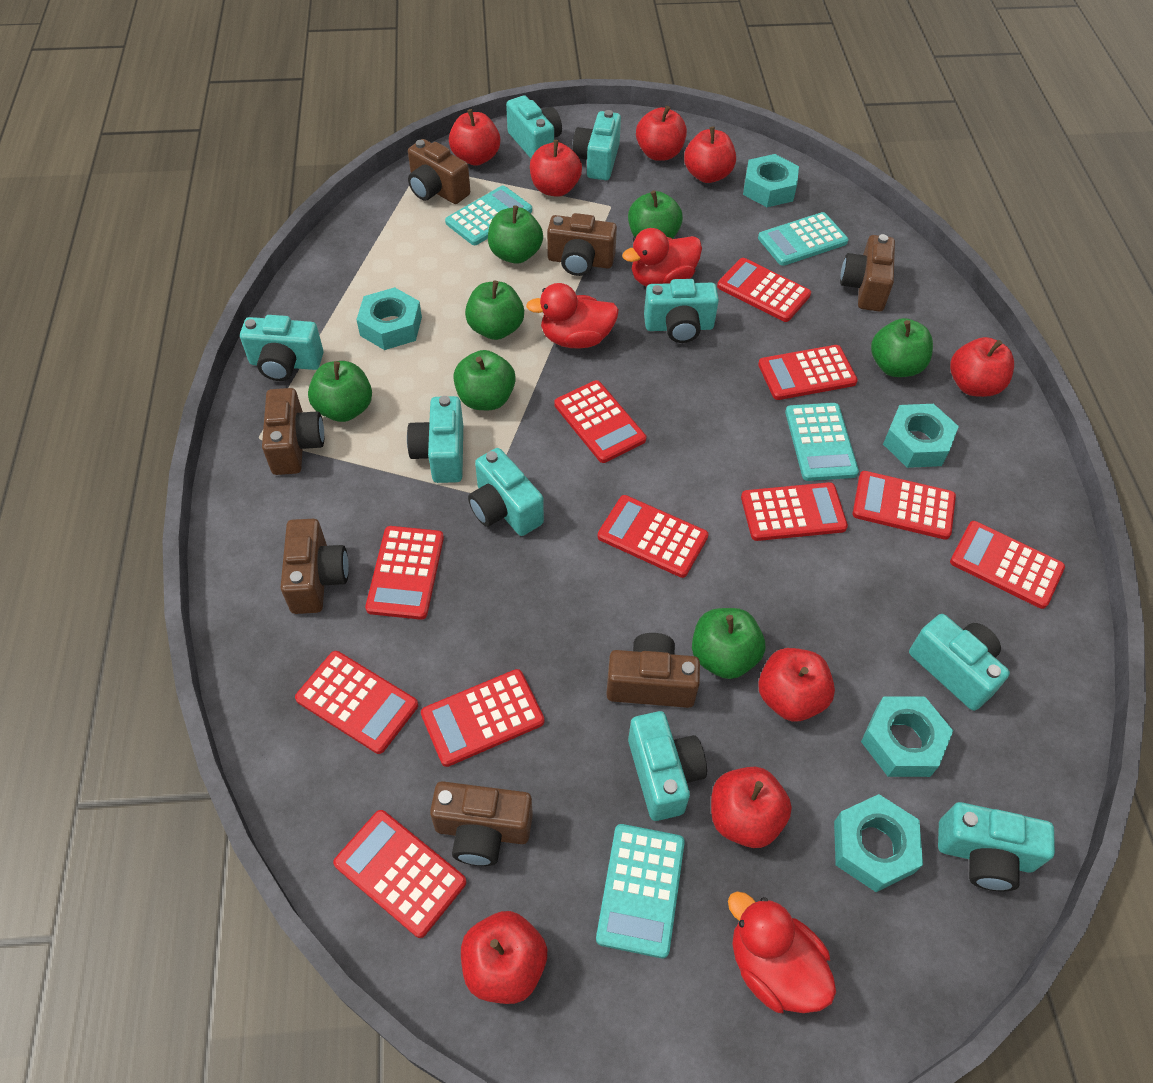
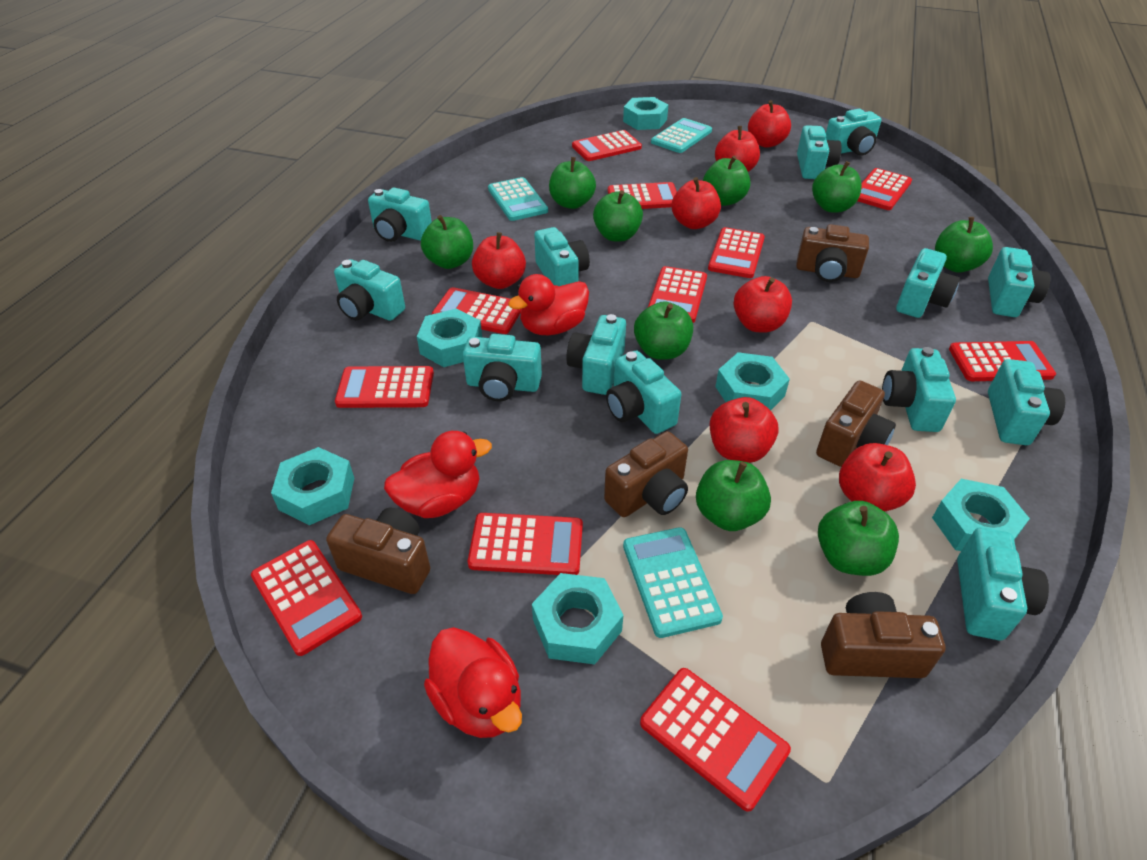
brown camera: 7 -> 5
green apple: 7 -> 9
red apple: 8 -> 7
turquoise calculator: 4 -> 3
turquoise camera: 9 -> 13
turquoise nut: 5 -> 6

